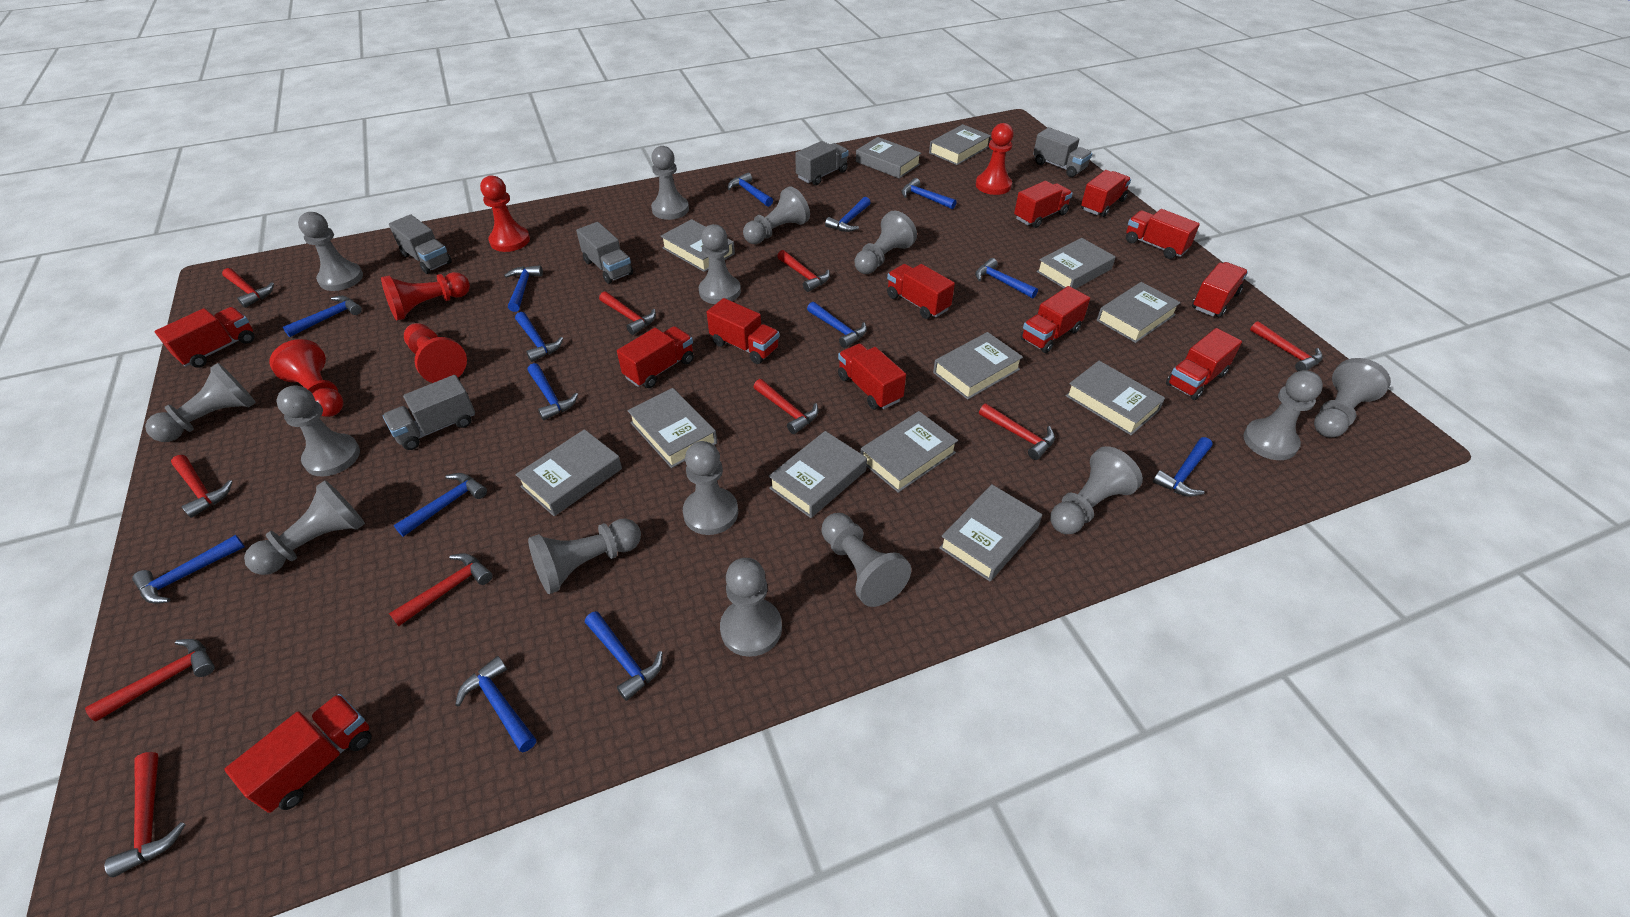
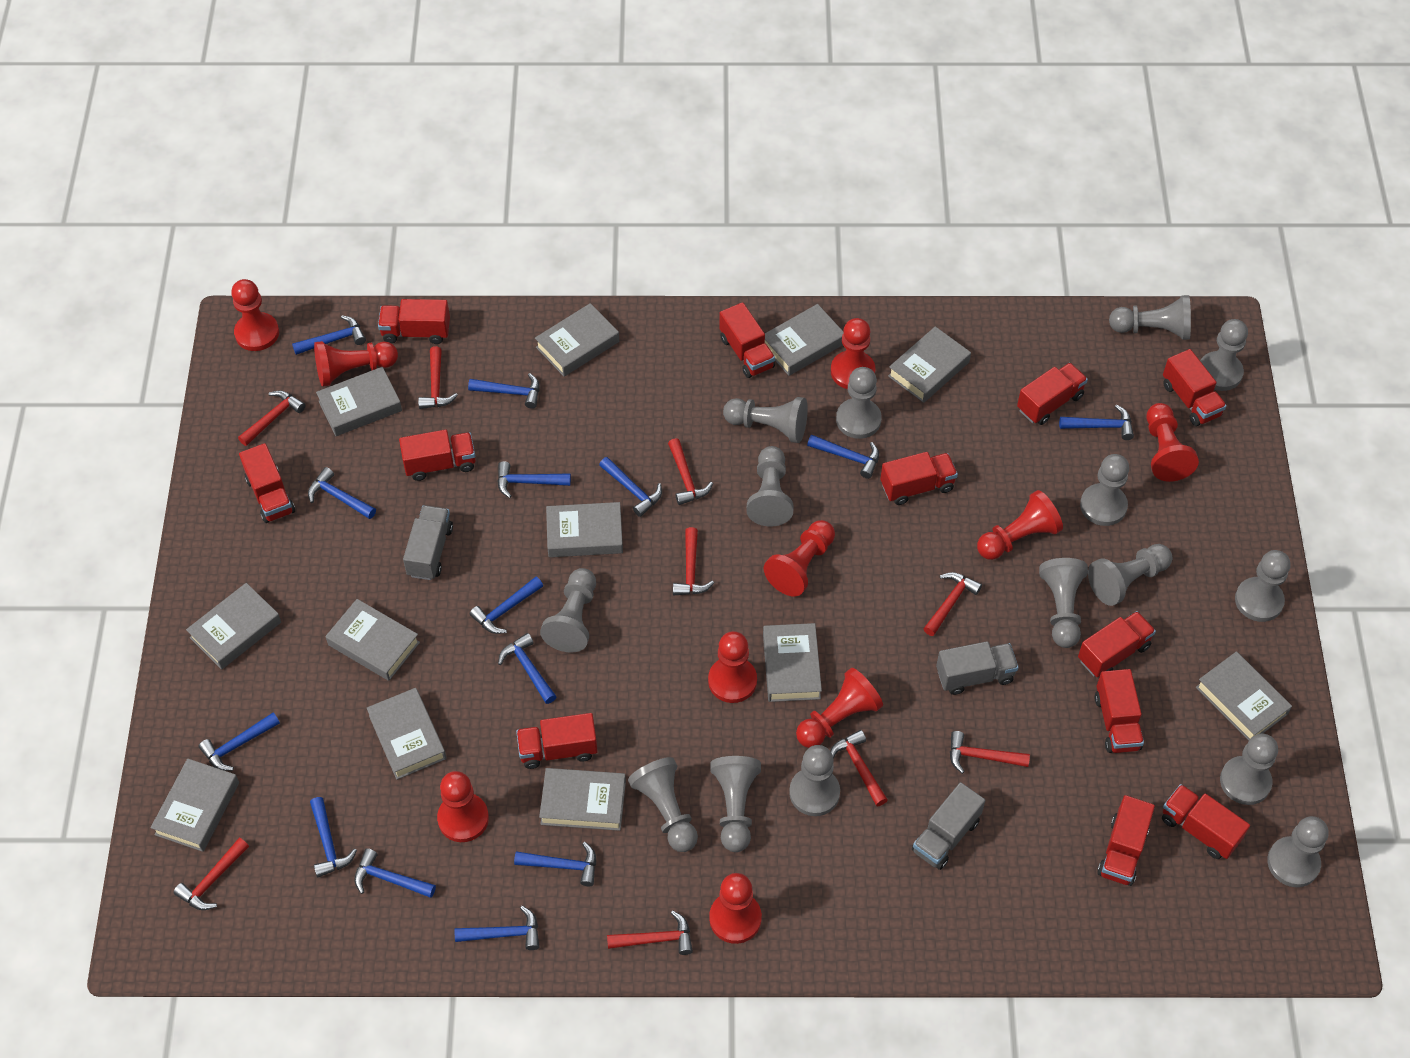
grey truck: 5 -> 3
red hammer: 10 -> 9
red pawn: 5 -> 10

